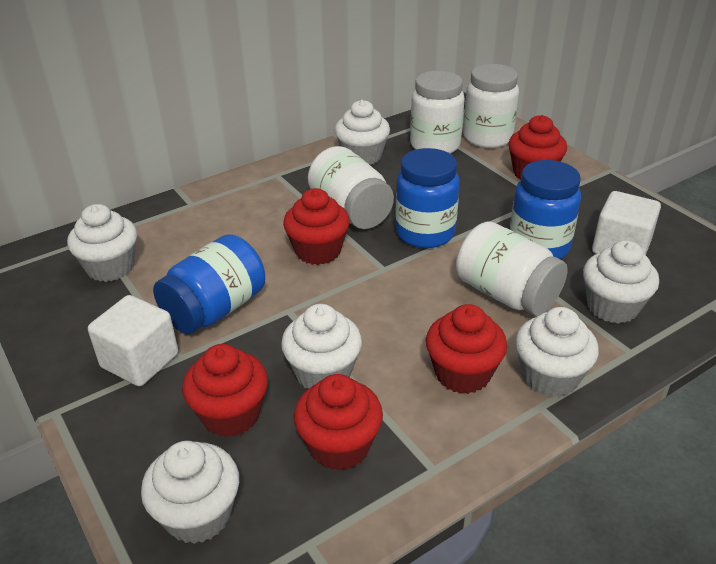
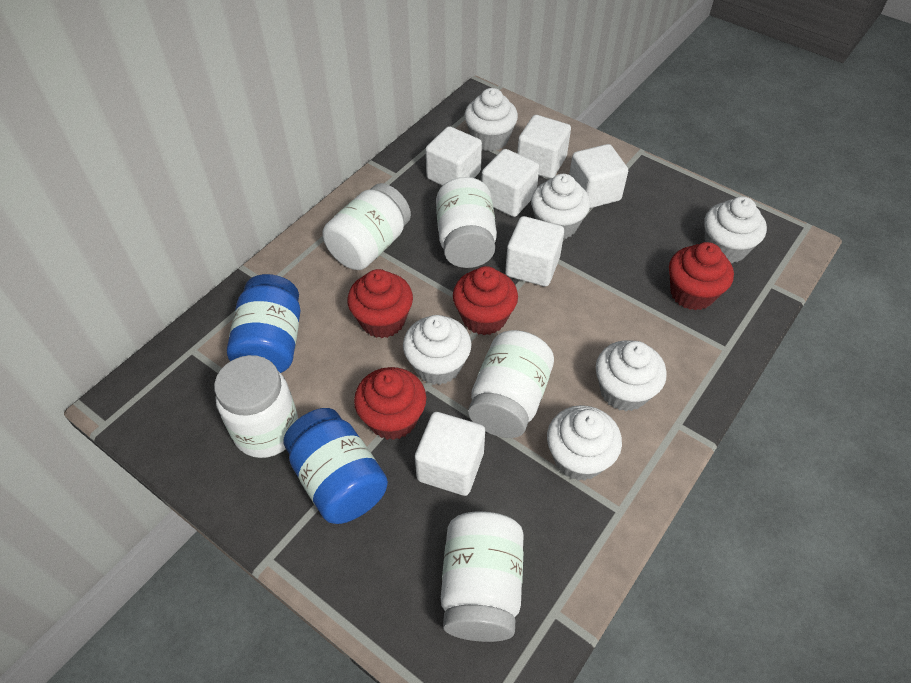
blue jar: 3 -> 2
red cupcake: 5 -> 4
white cube: 2 -> 6
white jar: 4 -> 5

